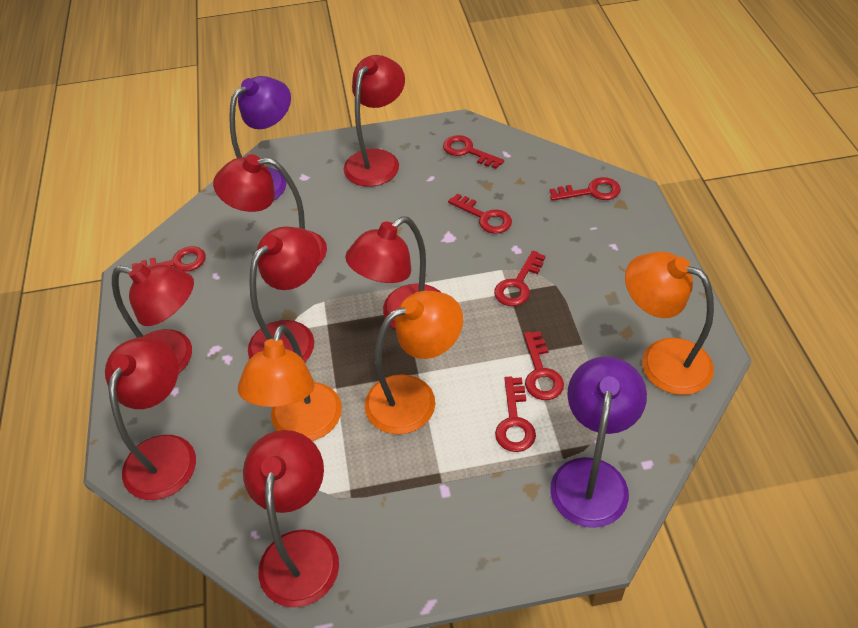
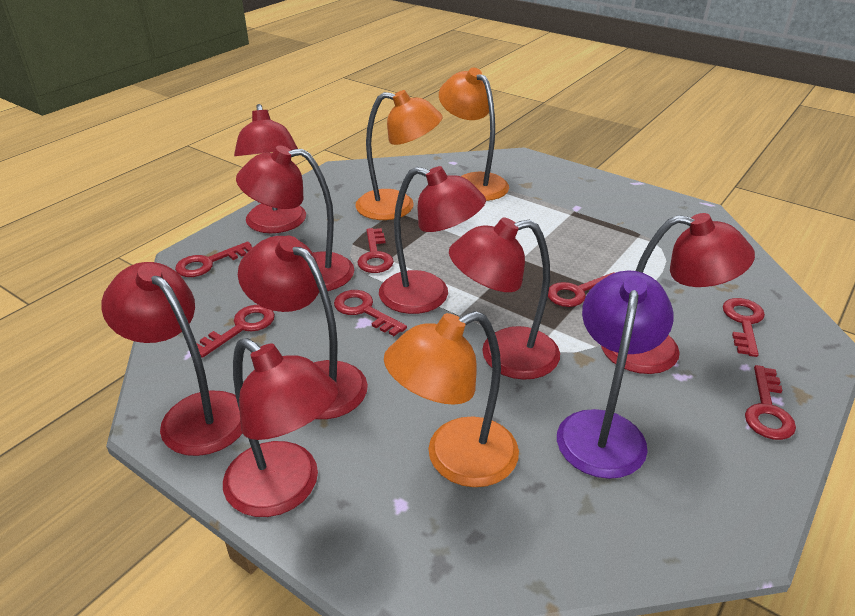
purple lamp: 2 -> 1
red lamp: 7 -> 8

